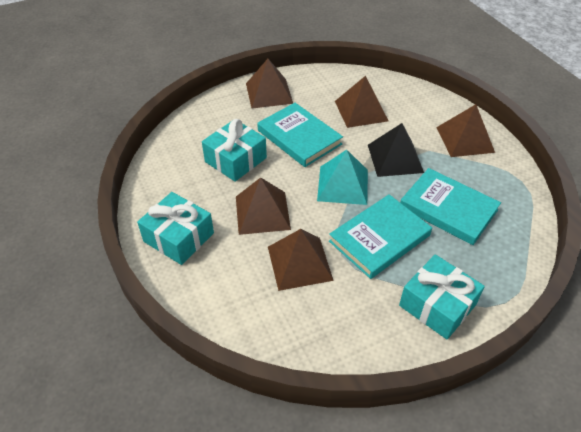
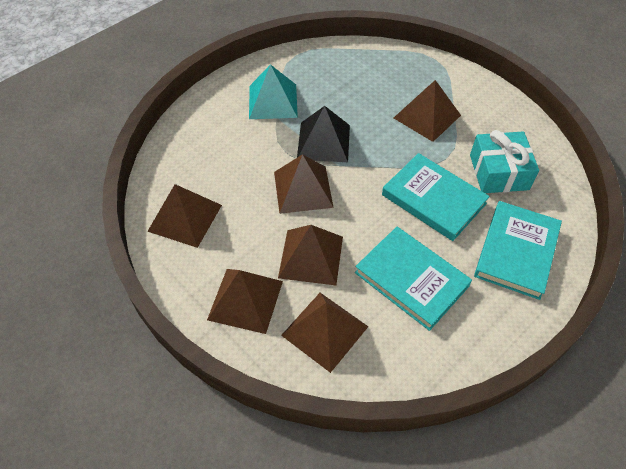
brown pyramid: 5 -> 6
turquoise gift: 3 -> 1

